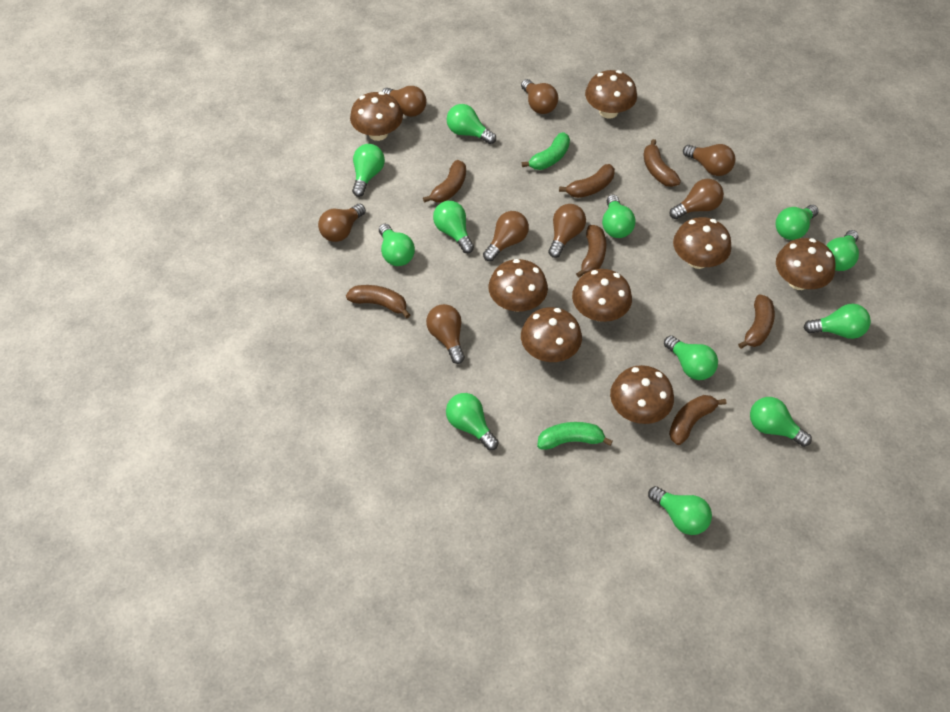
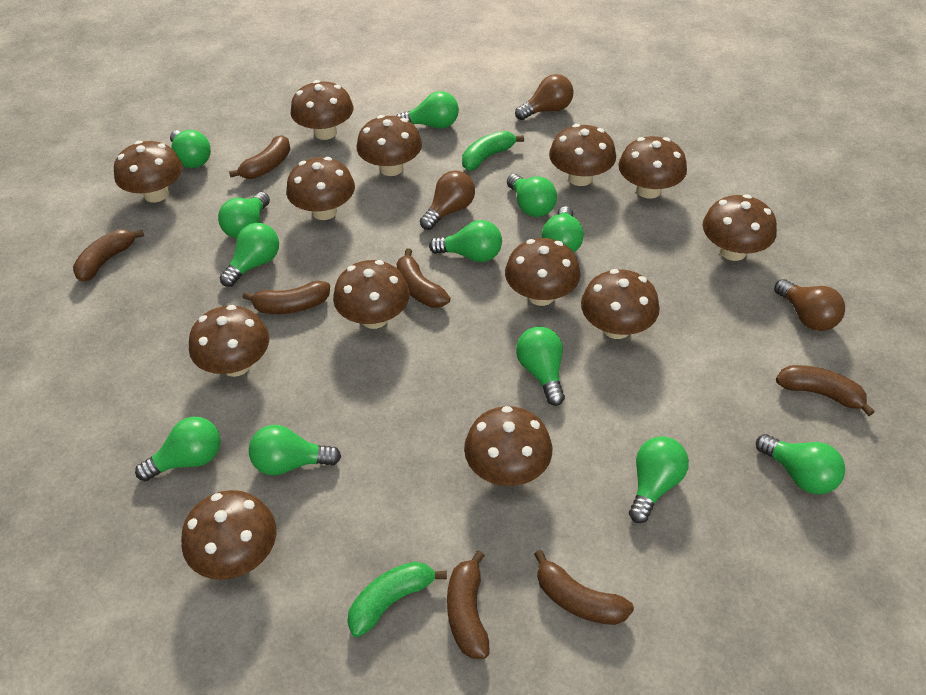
brown light bulb: 8 -> 3
brown mushroom: 8 -> 13

